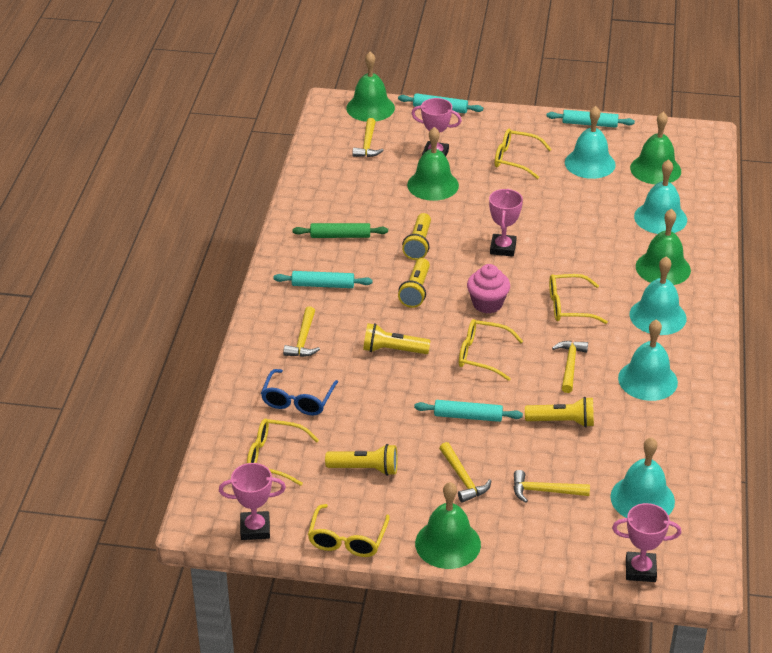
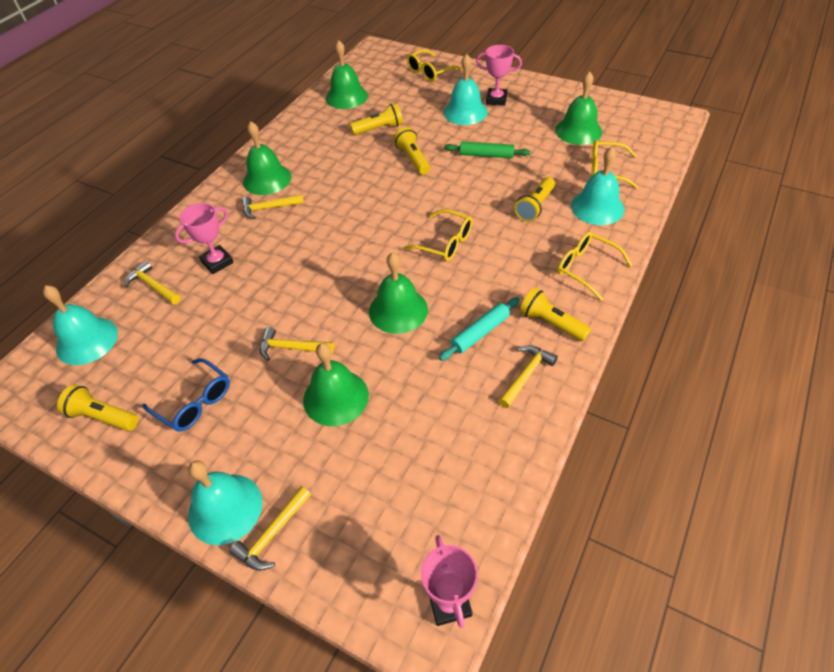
pink cupcake: 1 -> 0
pink trophy: 4 -> 3
turquoise bell: 5 -> 4
turquoise rolling pin: 4 -> 1
yellow glasses: 5 -> 4

